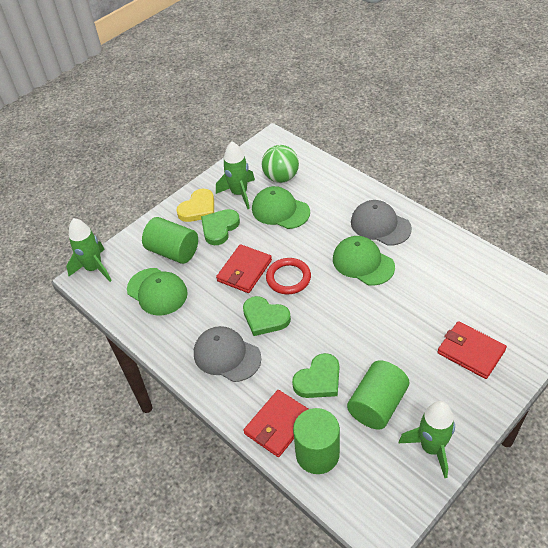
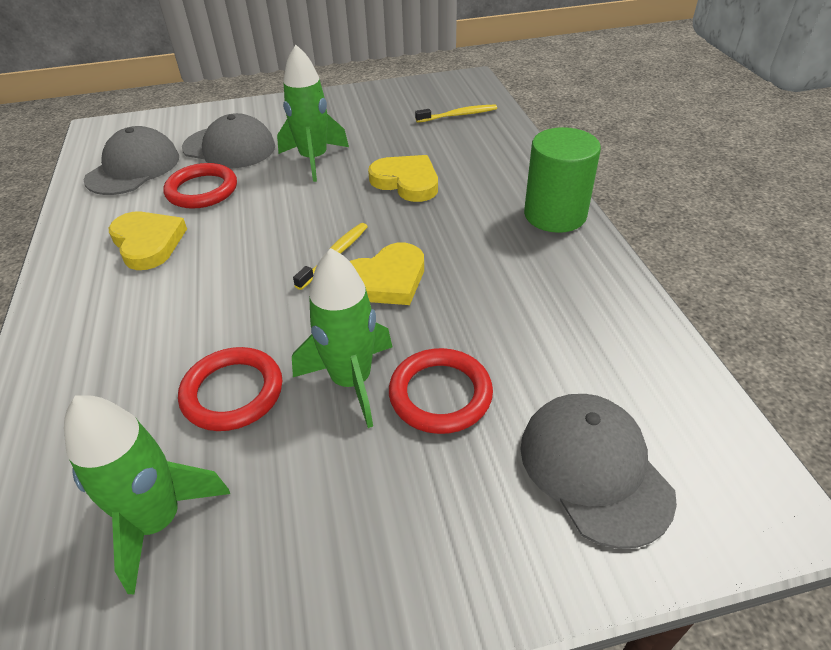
green ball: 1 -> 0
green cap: 3 -> 0
green cylinder: 3 -> 1
green heart: 3 -> 0
grey cap: 2 -> 3
red ring: 1 -> 3
red wallet: 3 -> 0
yellow heart: 1 -> 3
yellow toothbrush: 0 -> 2

